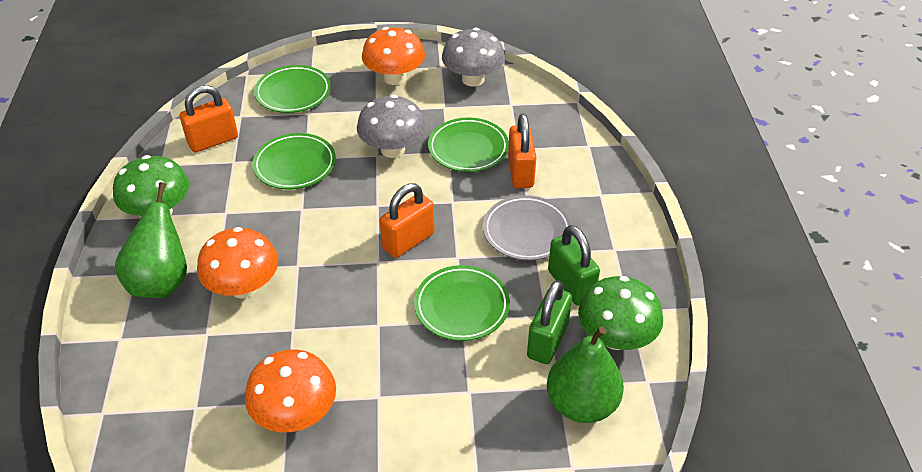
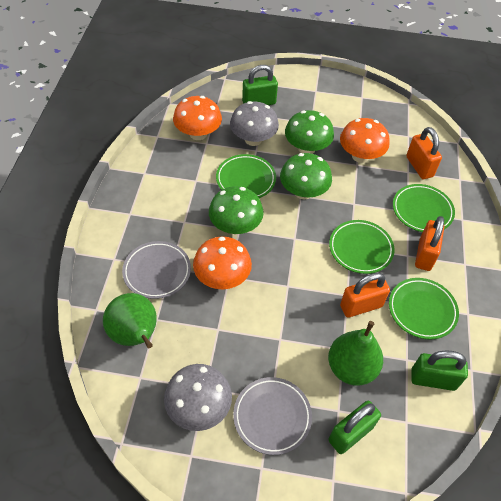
green mushroom: 2 -> 3
green padlock: 2 -> 3
grey plate: 1 -> 2

